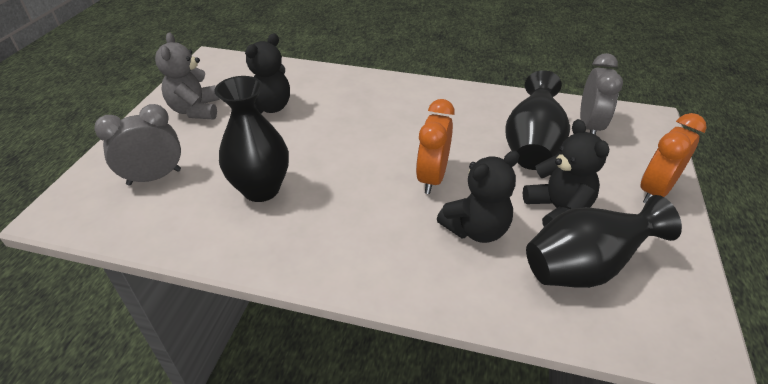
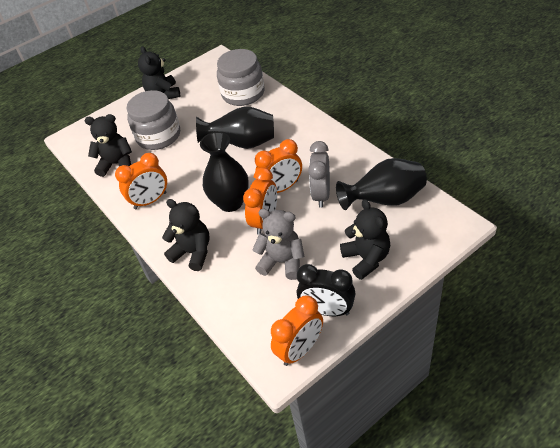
black clock: 0 -> 1
black teddy bear: 3 -> 4
grey clock: 2 -> 1
grey jar: 0 -> 2
orange clock: 2 -> 4

